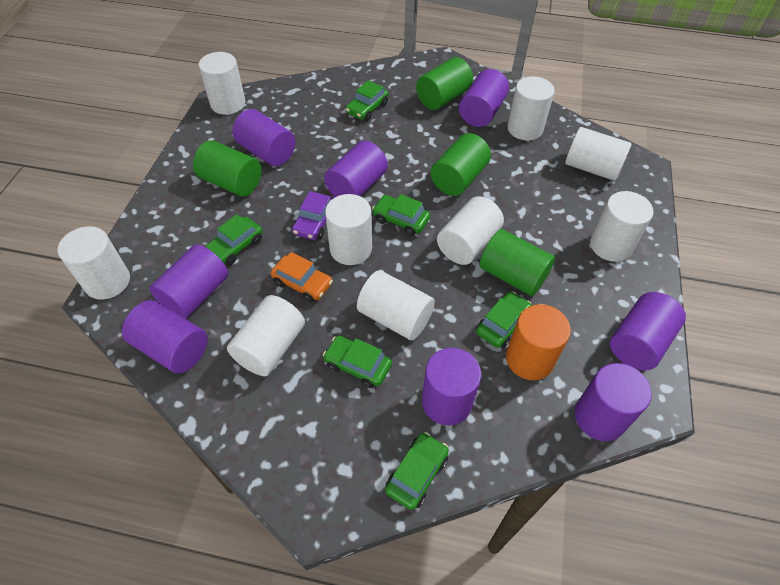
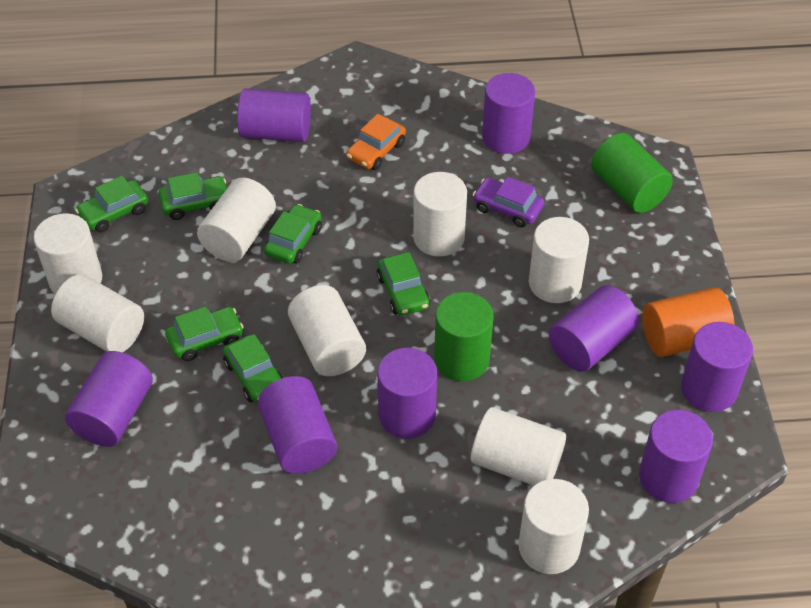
green cylinder: 4 -> 2
white cylinder: 9 -> 8

